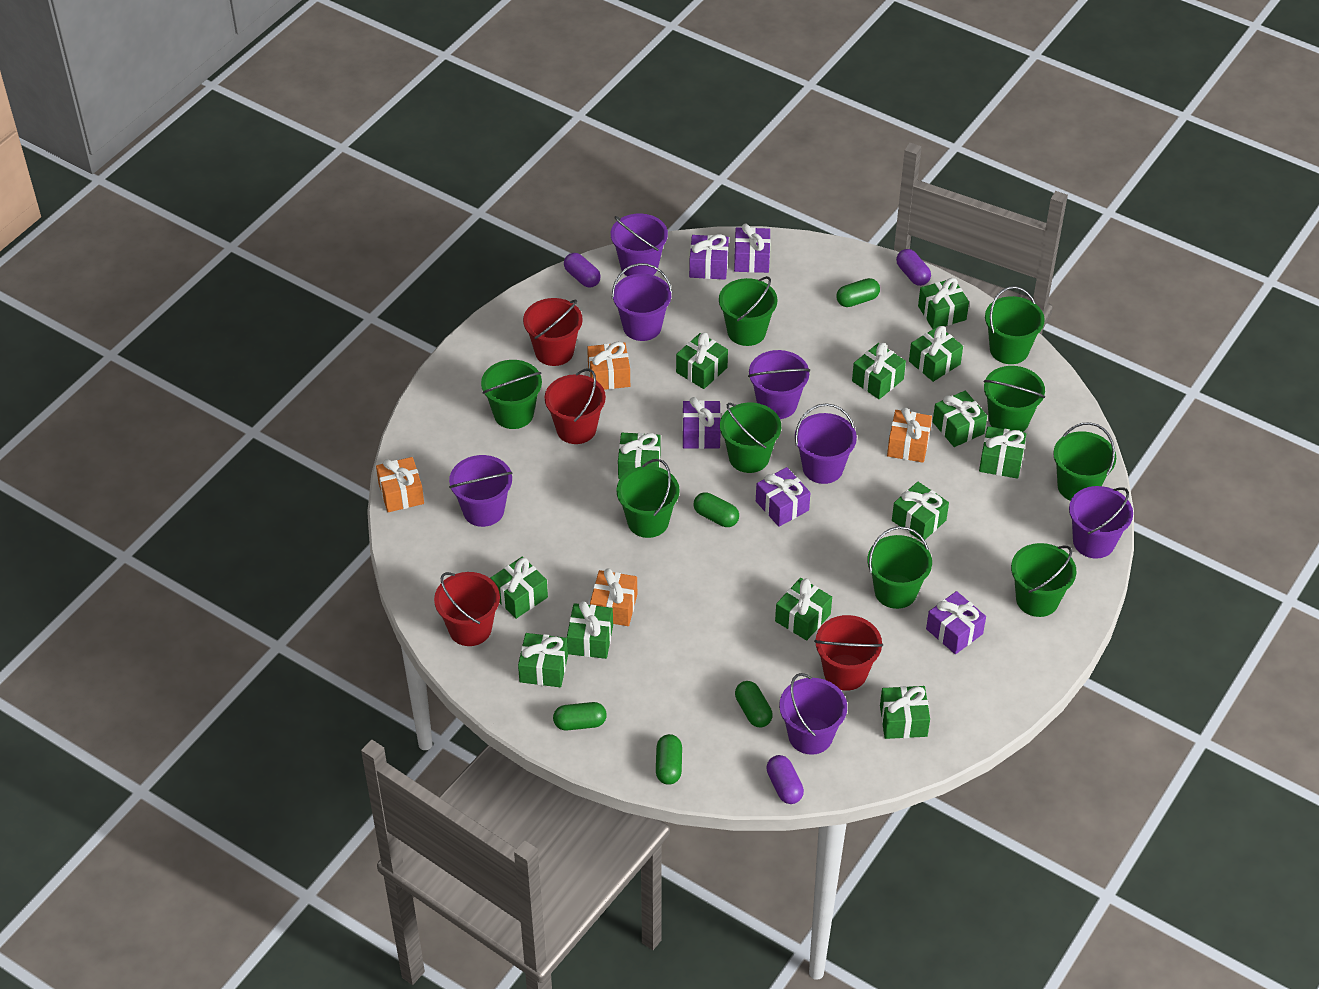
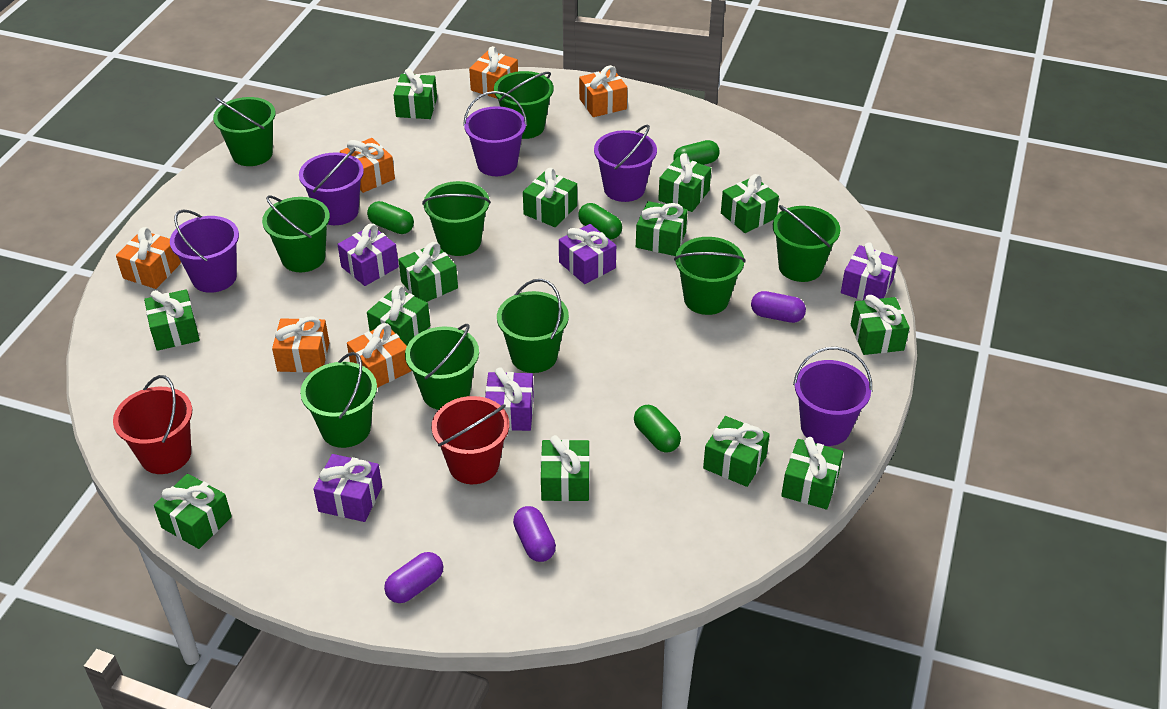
green capsule: 5 -> 4
orange gift: 4 -> 6
purple bucket: 7 -> 5
red bucket: 4 -> 2

